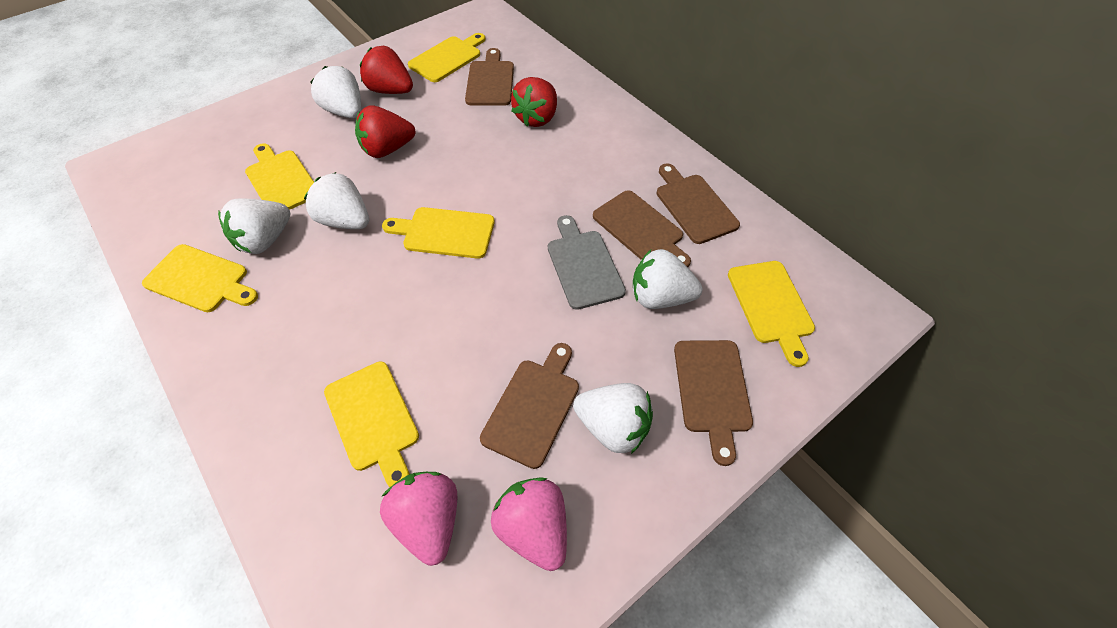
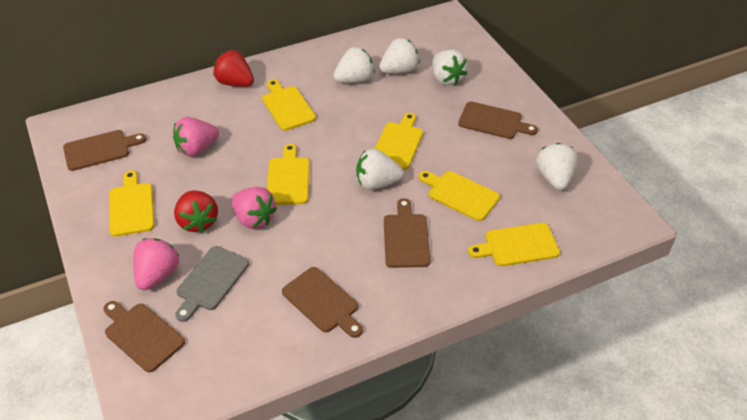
pink strawberry: 2 -> 3
red strawberry: 3 -> 2

